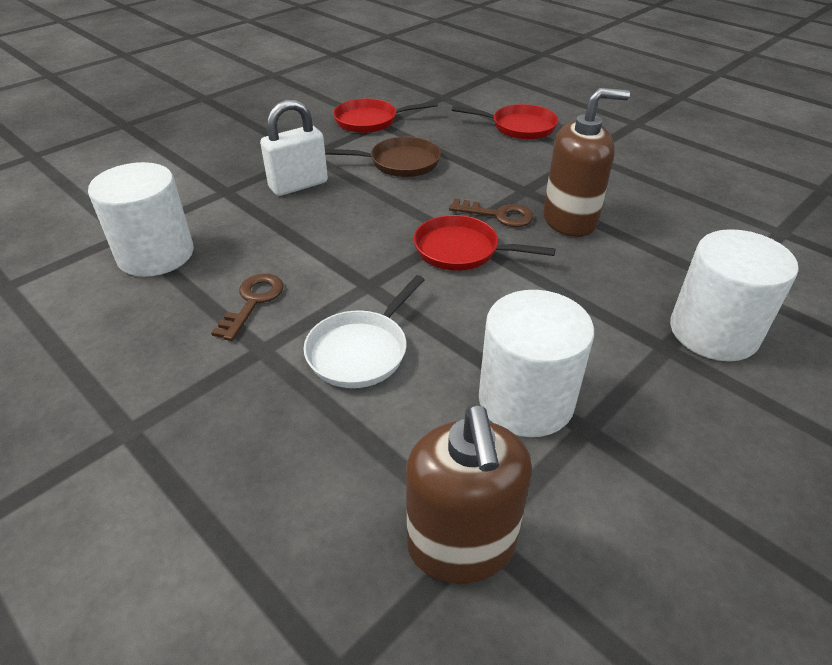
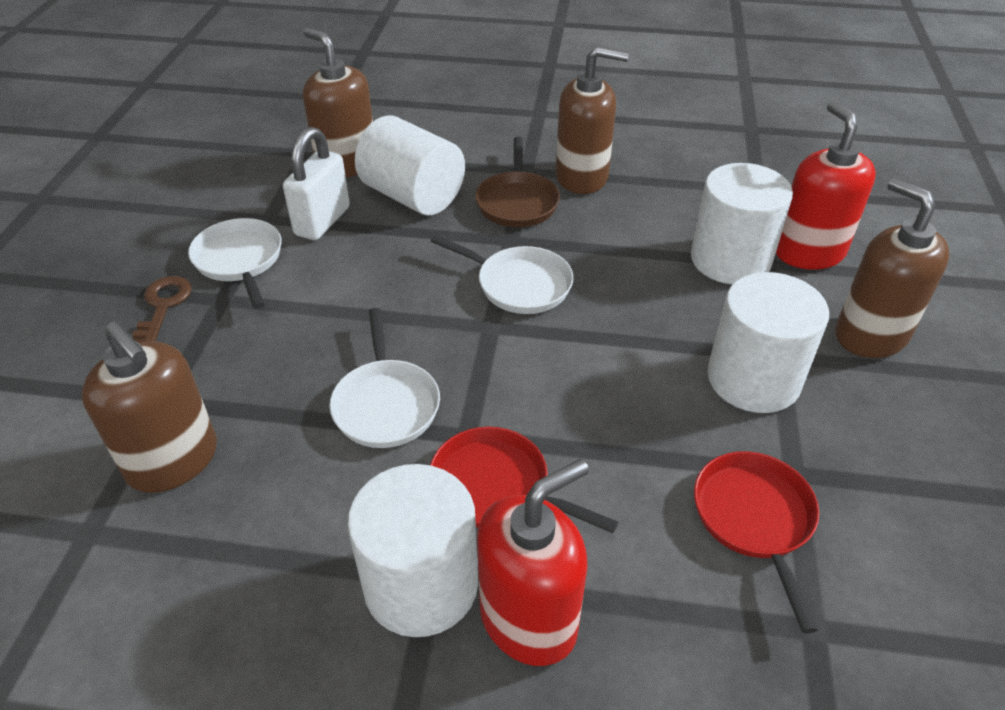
brown key: 2 -> 1
brown soap dispenser: 2 -> 4
red pan: 3 -> 2
red soap dispenser: 0 -> 2
white cylinder: 3 -> 4
white pan: 1 -> 3

